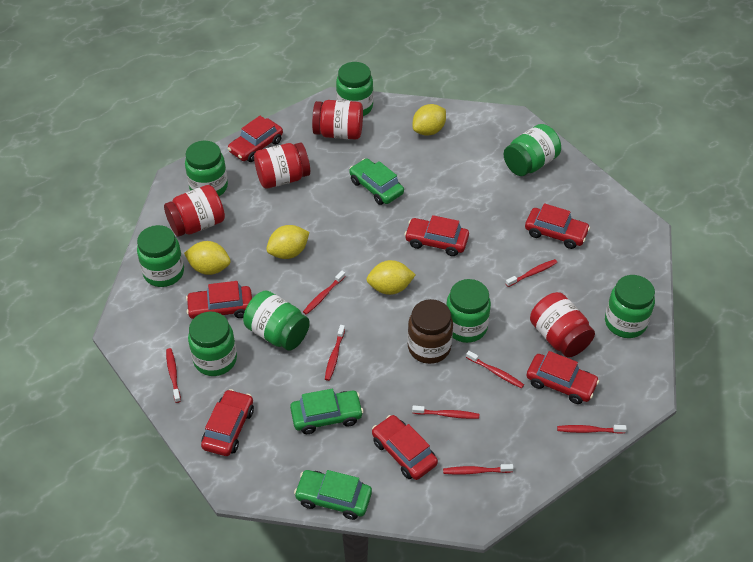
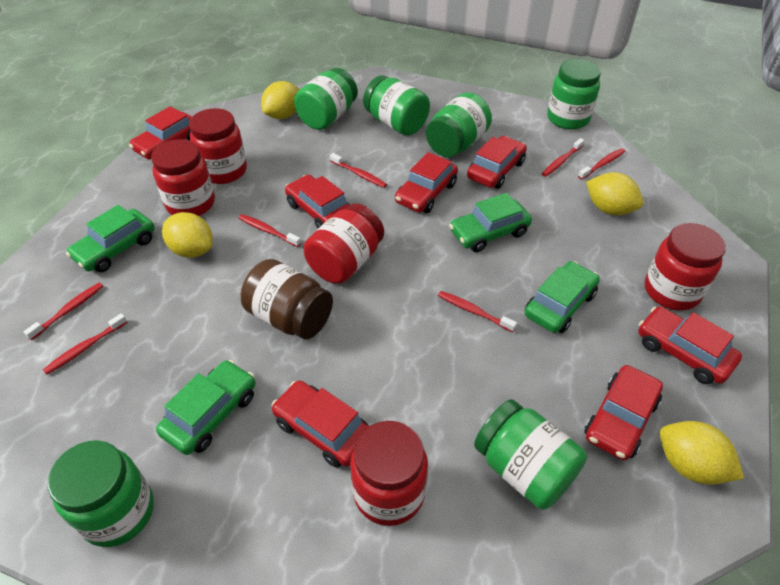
green car: 3 -> 4
green jar: 8 -> 6
red jar: 4 -> 5
red toothbrush: 8 -> 7

